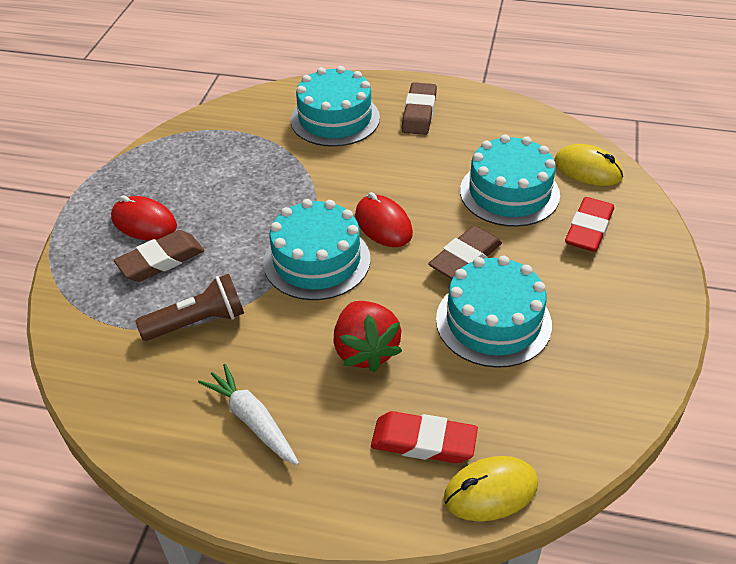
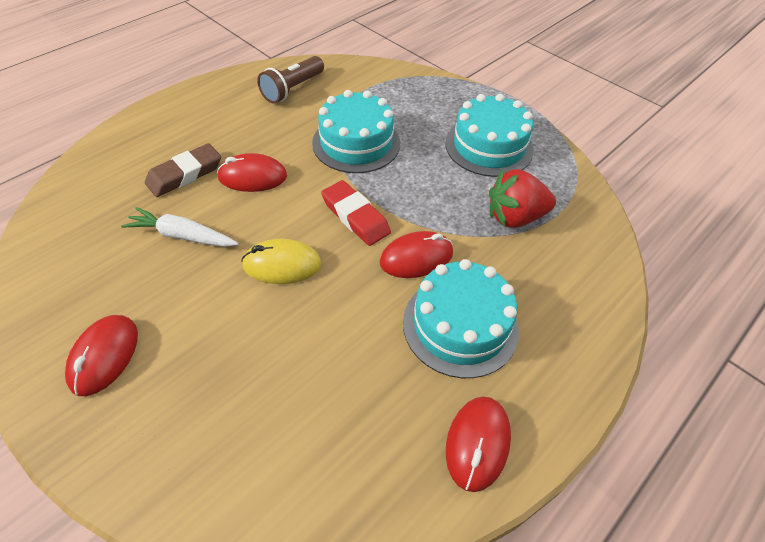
brown eraser: 3 -> 1
red eraser: 2 -> 1
red mouse: 2 -> 4
turquoise cake: 4 -> 3
yellow mouse: 2 -> 1

